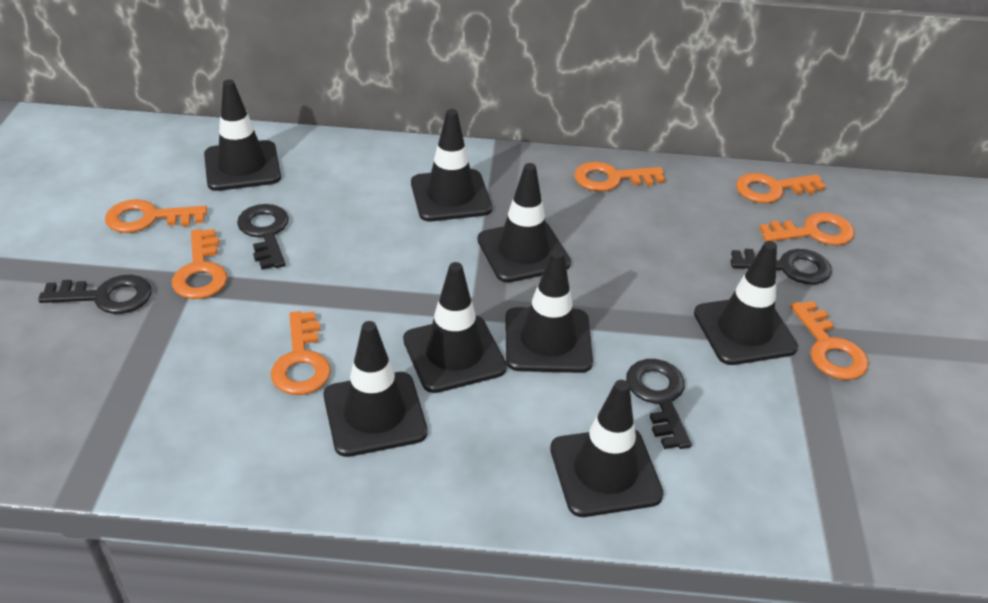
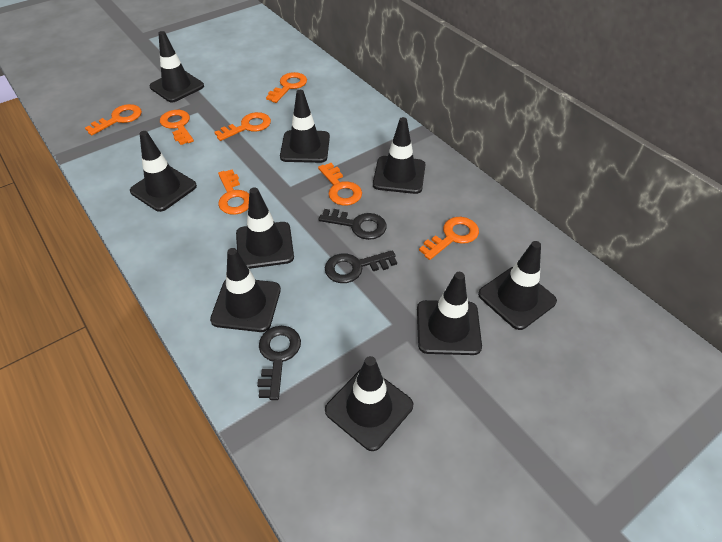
black key: 4 -> 3
black traffic cone: 8 -> 9

